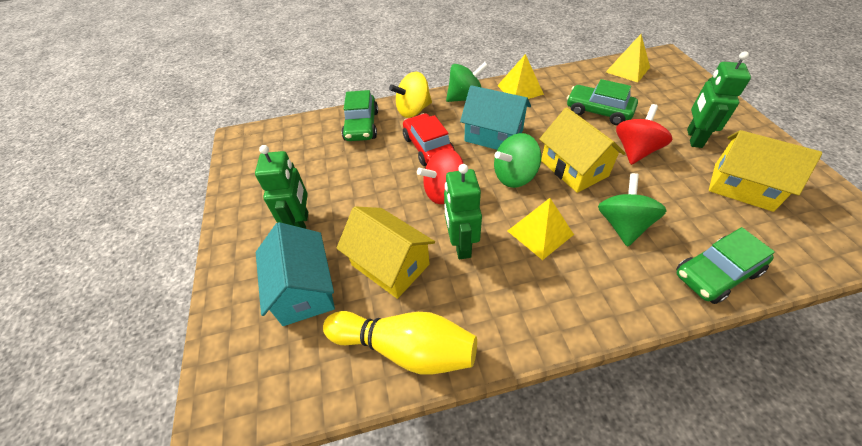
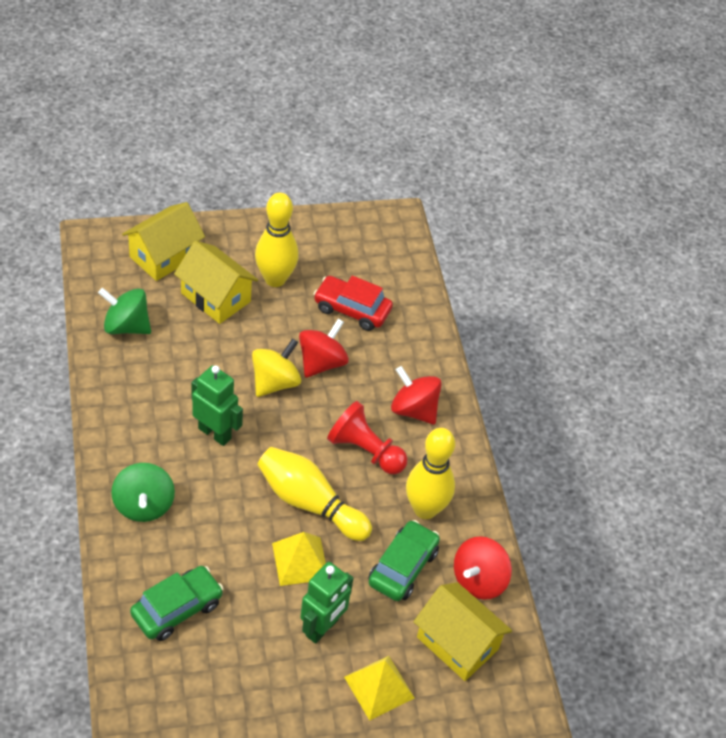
green car: 3 -> 2
green robot: 3 -> 2
green spinning top: 3 -> 2
red pawn: 0 -> 1
red spinning top: 2 -> 3
turquoise house: 2 -> 0
yellow bowling pin: 1 -> 3
yellow pyramid: 3 -> 2

